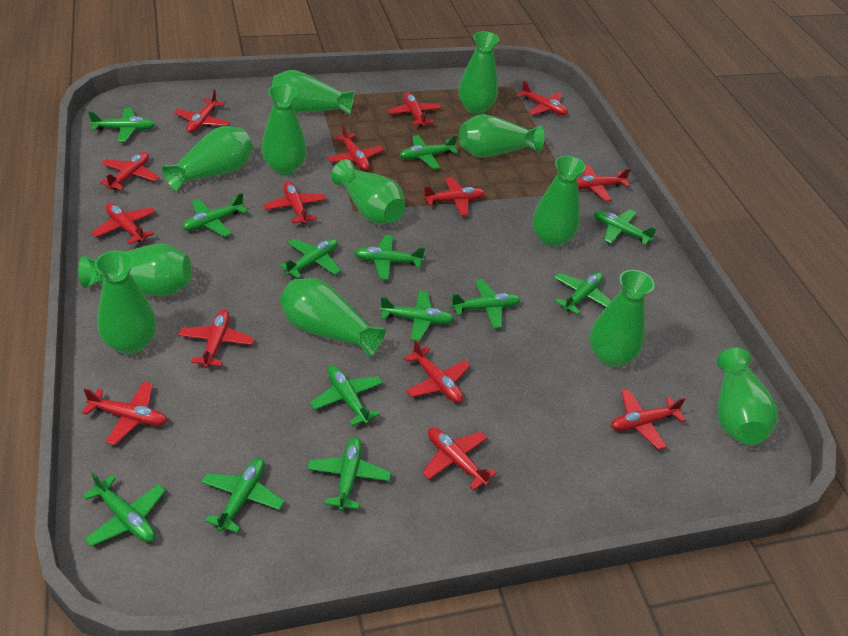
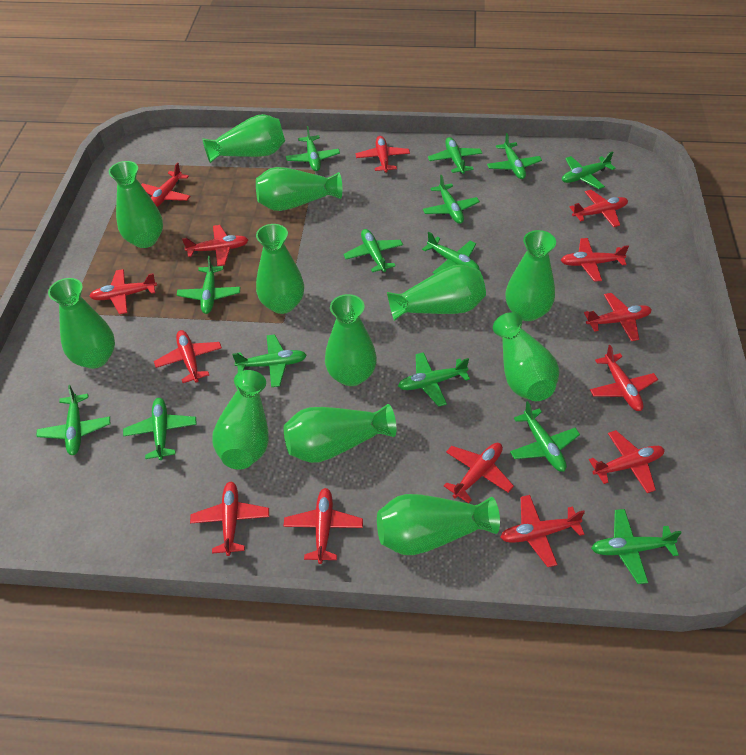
green plane: 13 -> 14

